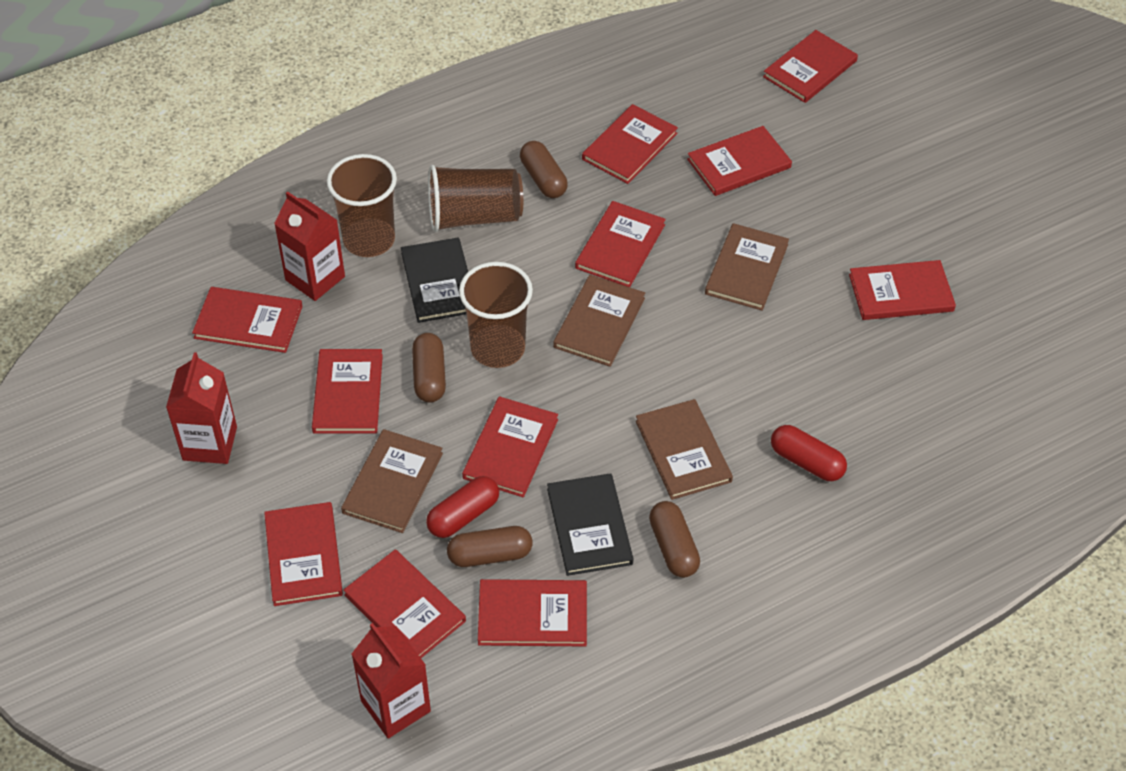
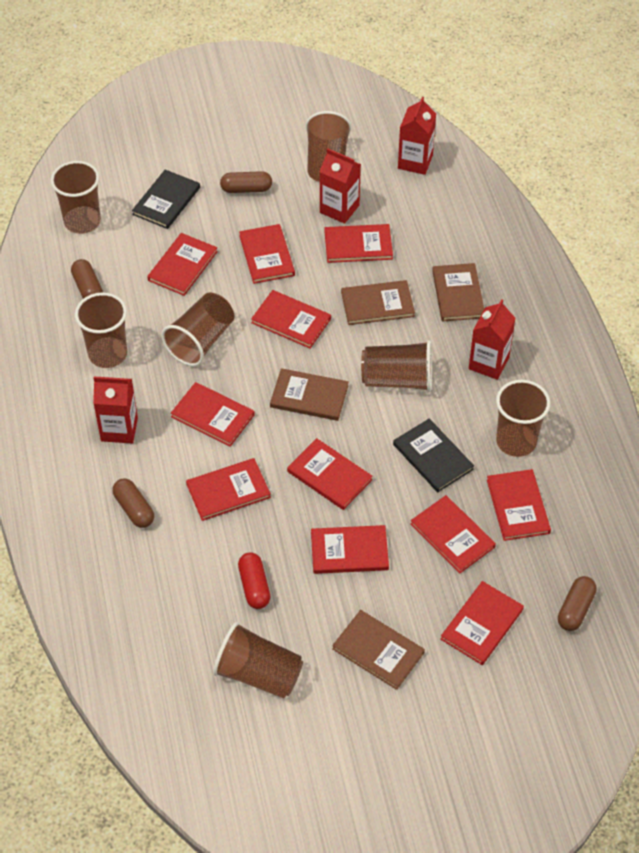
brown cup: 3 -> 7
red capsule: 2 -> 1
red carton: 3 -> 4

